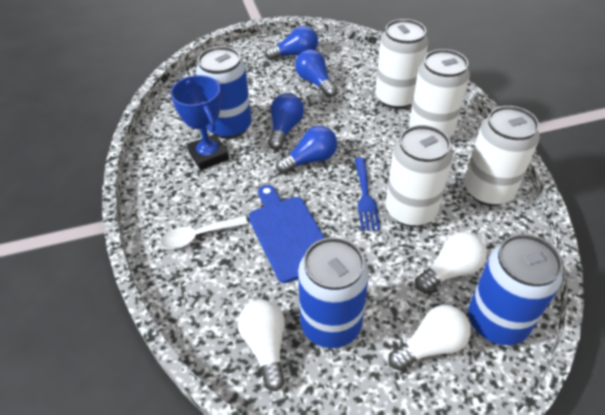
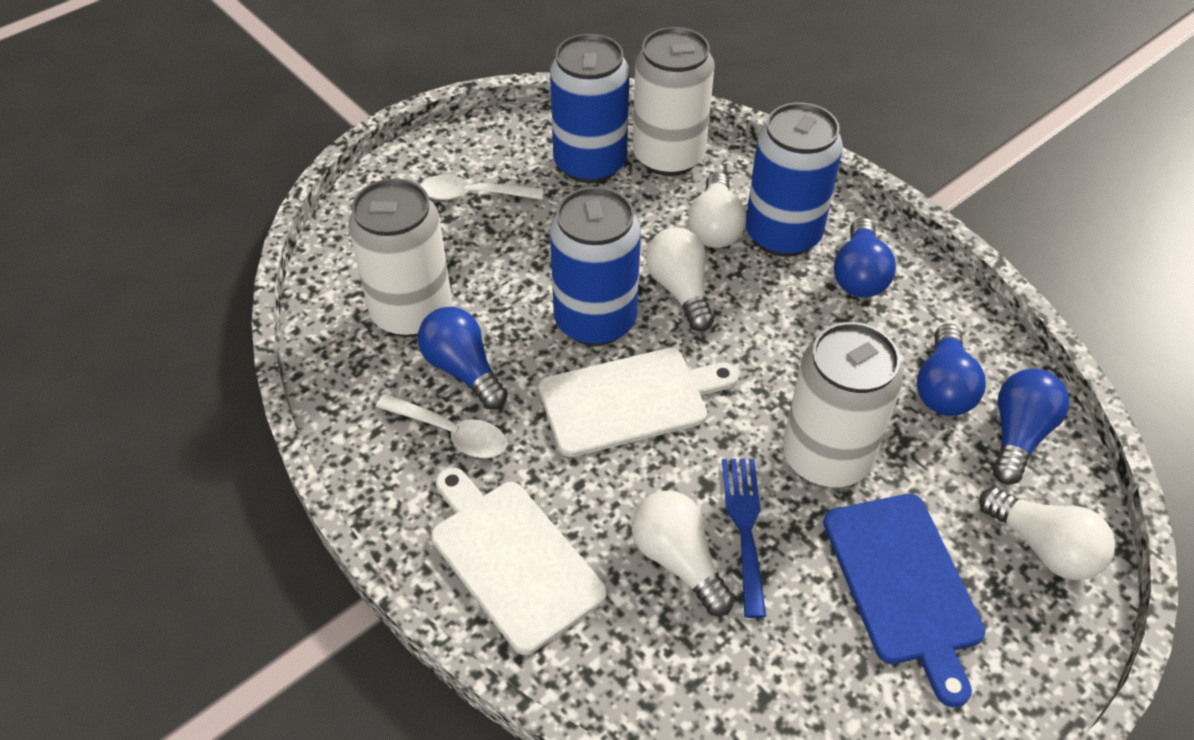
blue trophy: 1 -> 0
white can: 4 -> 3
white cutting board: 0 -> 2
white light bulb: 3 -> 4
white spoon: 1 -> 2

